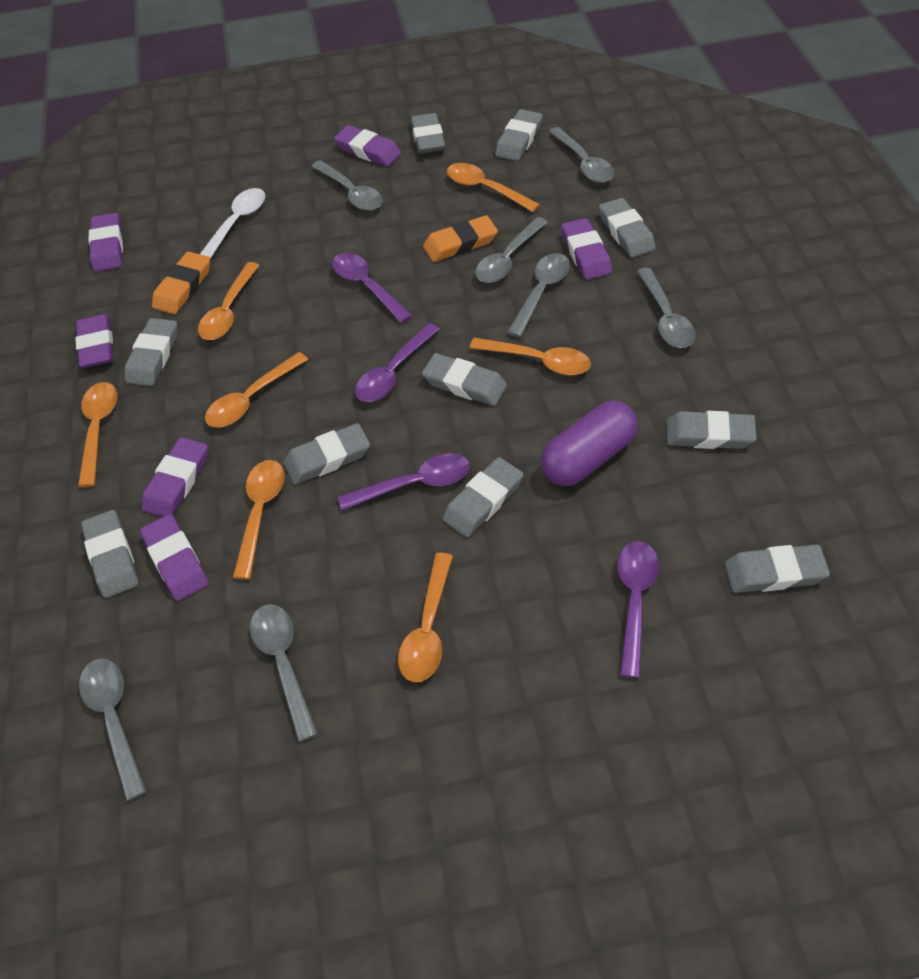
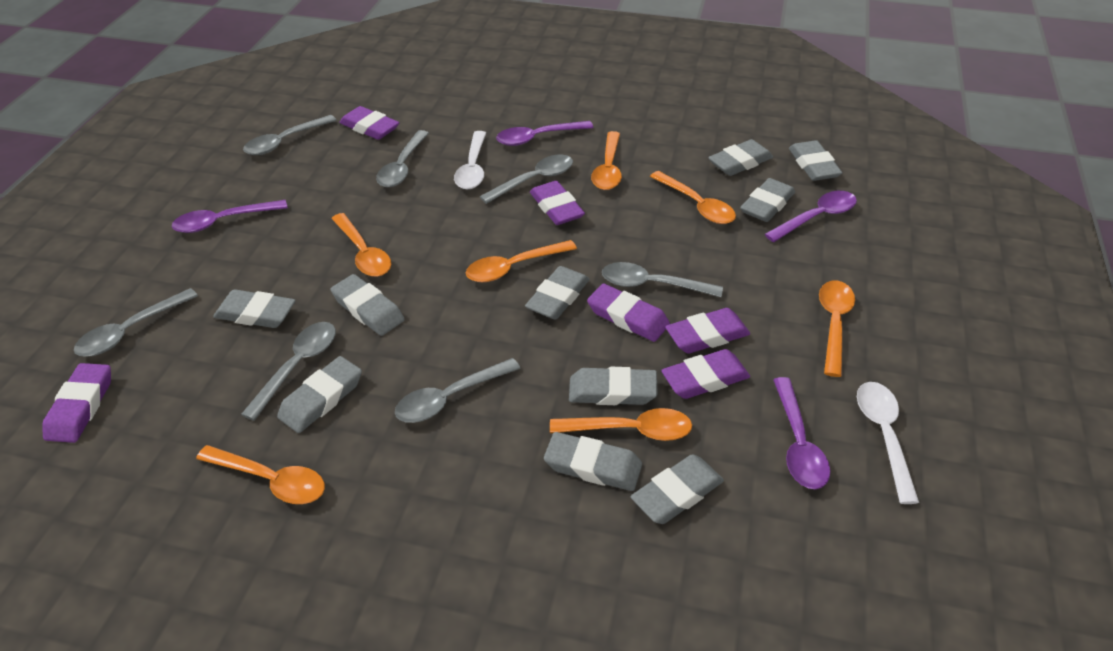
orange eraser: 2 -> 0
purple capsule: 1 -> 0
white spoon: 1 -> 2

